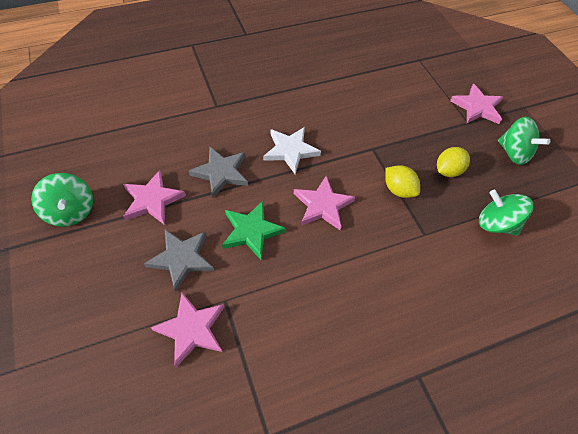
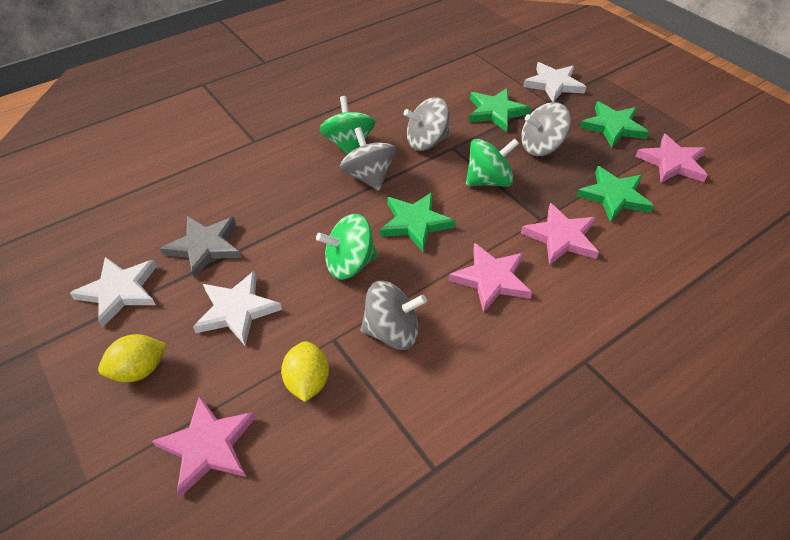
green star: 1 -> 4
grey spinning top: 0 -> 4
grey star: 2 -> 1
white star: 1 -> 3

